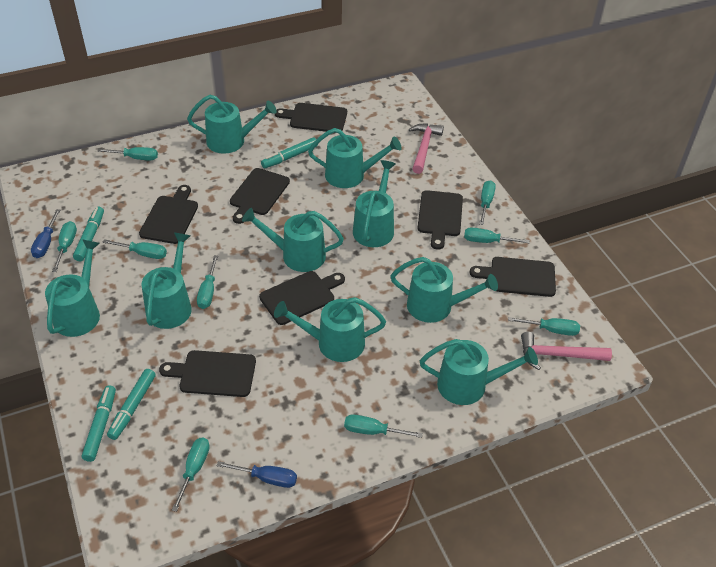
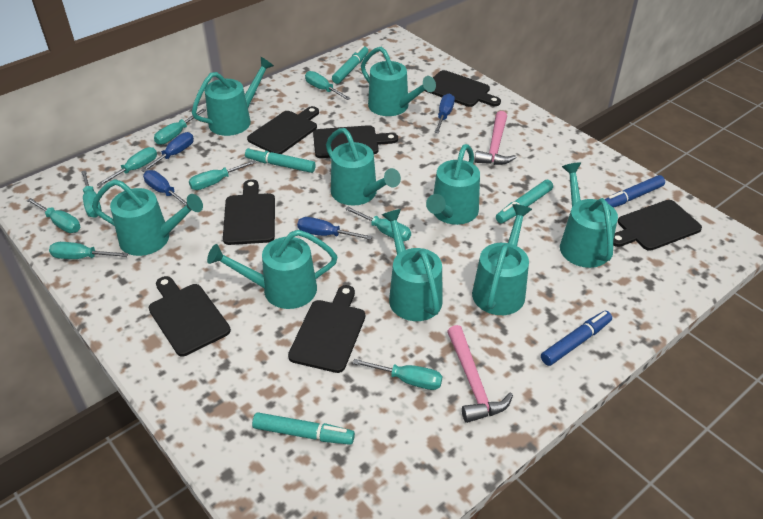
blue marker: 0 -> 2
blue screwdriver: 2 -> 4

